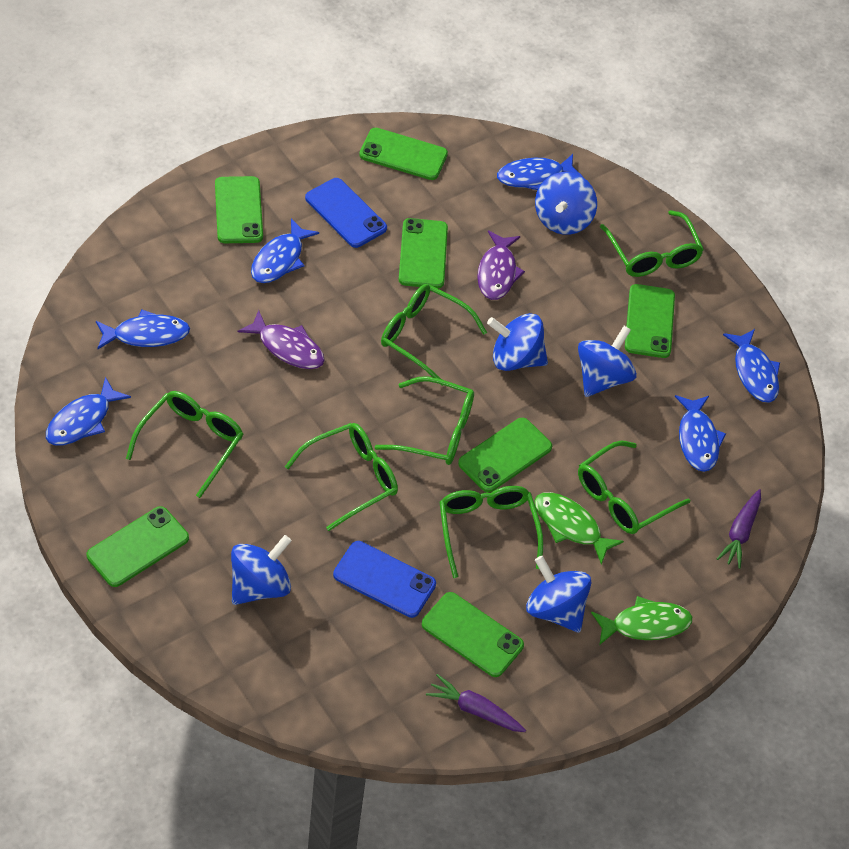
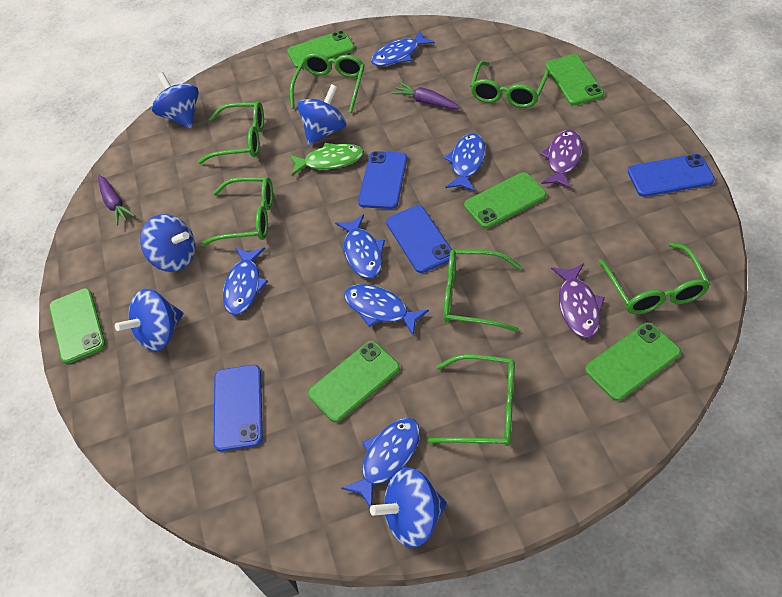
blue phone: 2 -> 4
green fish: 2 -> 1
green phone: 7 -> 6

